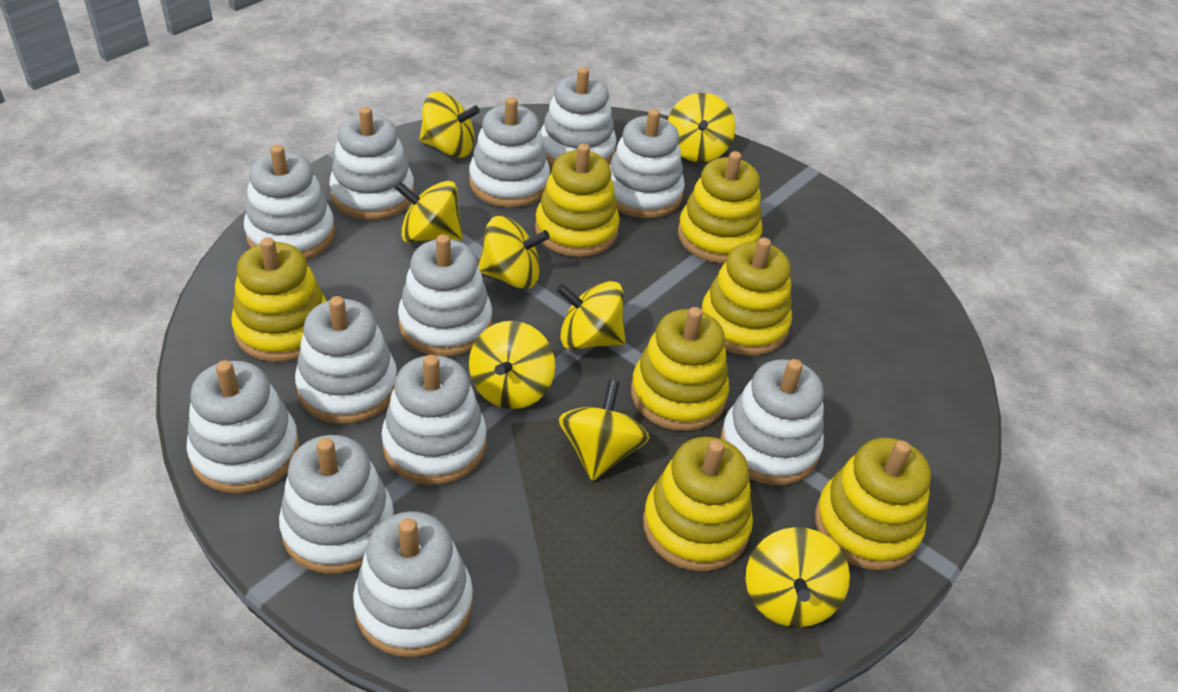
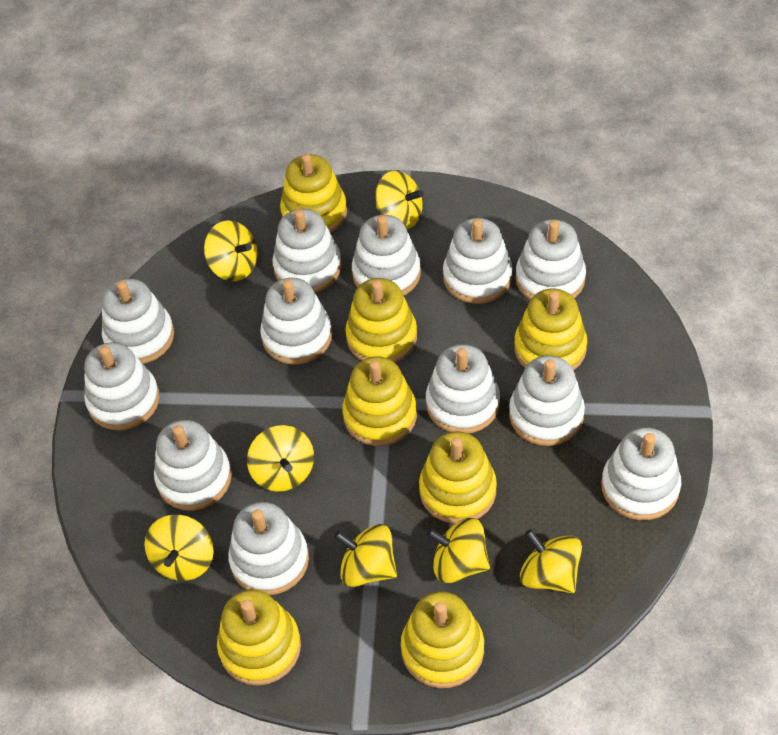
yellow spinning top: 8 -> 7

